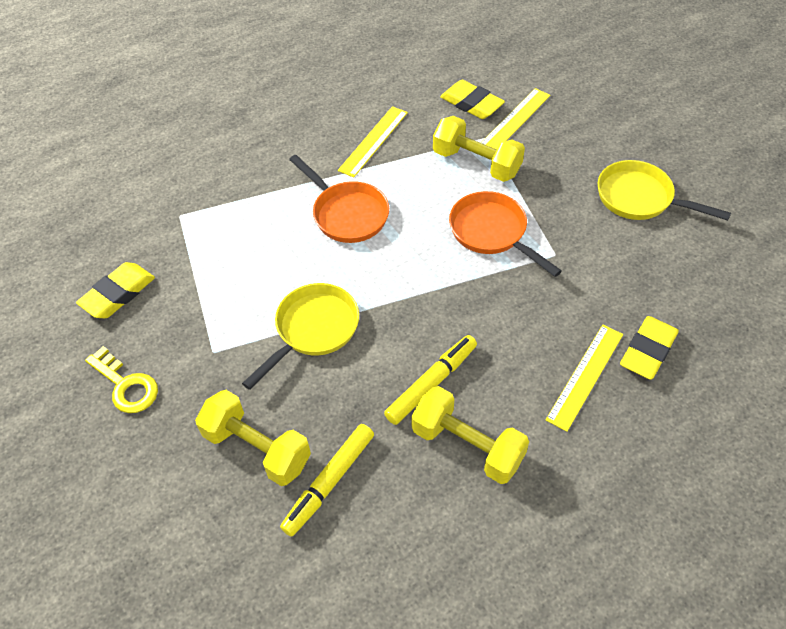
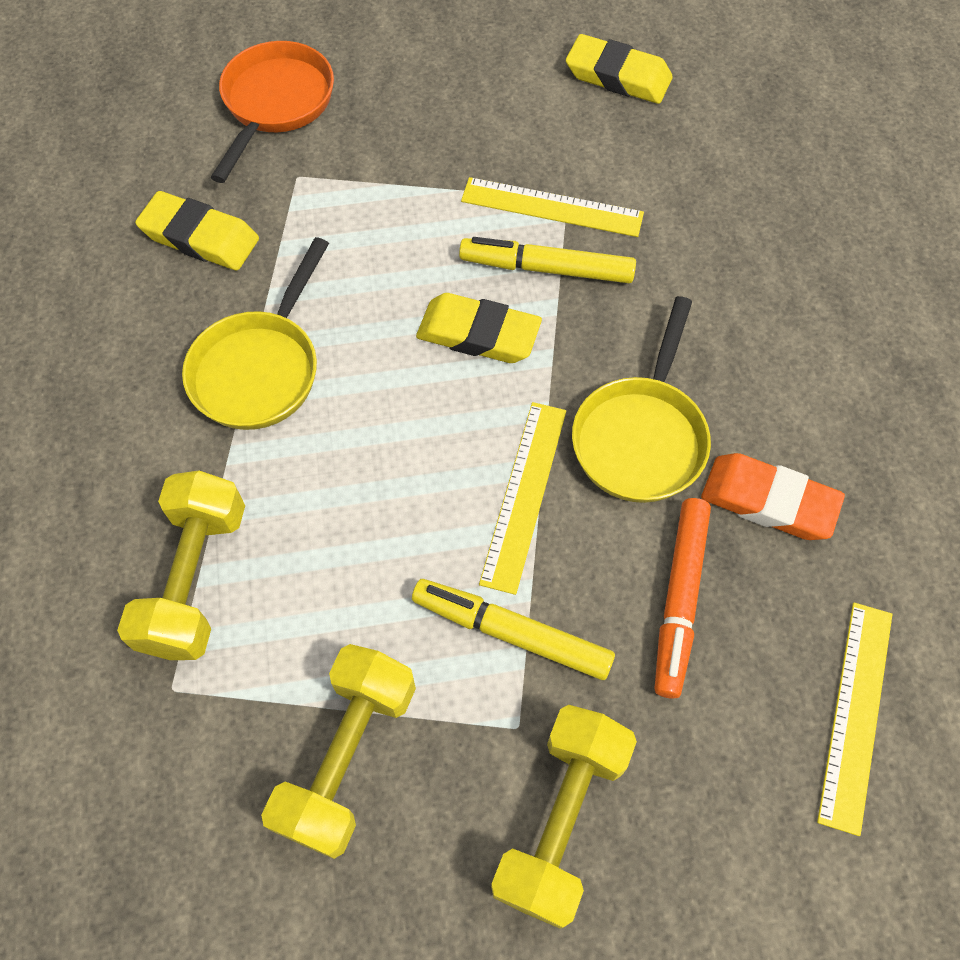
orange eraser: 0 -> 1
orange marker: 0 -> 1
orange pan: 2 -> 1
yellow key: 1 -> 0

